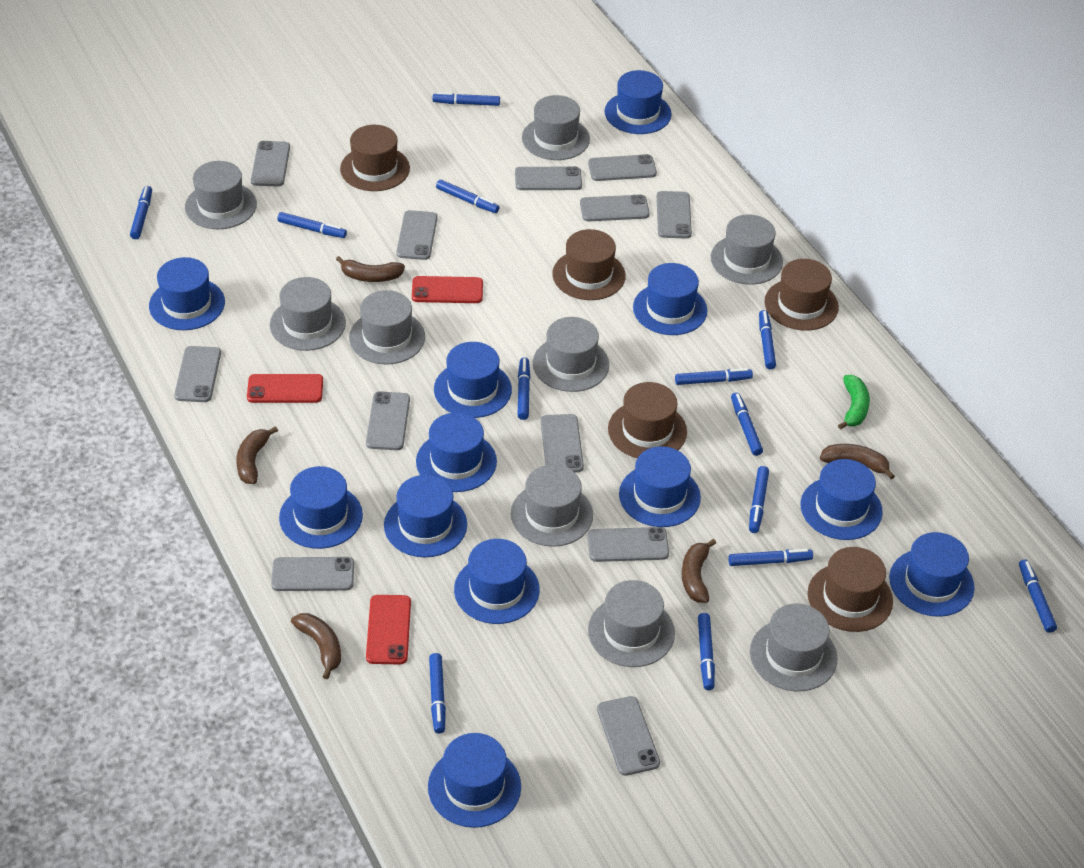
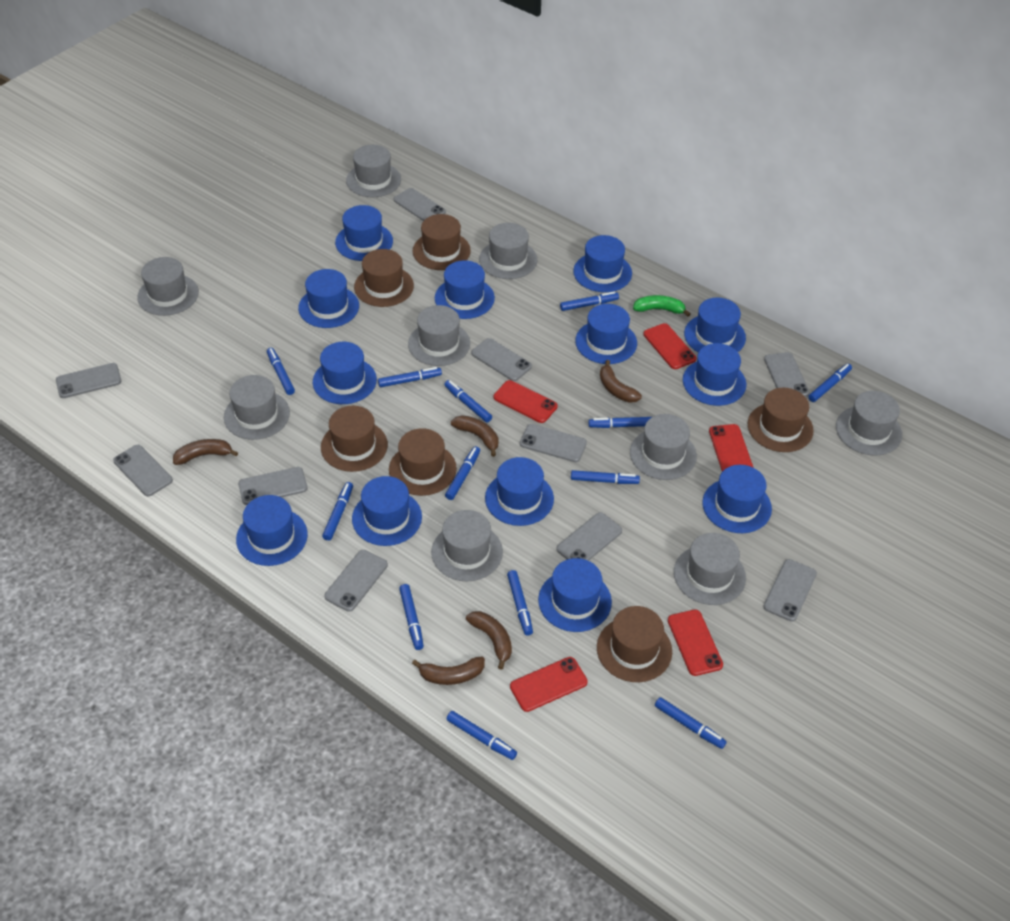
blue hat: 12 -> 13
brown hat: 5 -> 6
grey phone: 12 -> 10
red phone: 3 -> 5

